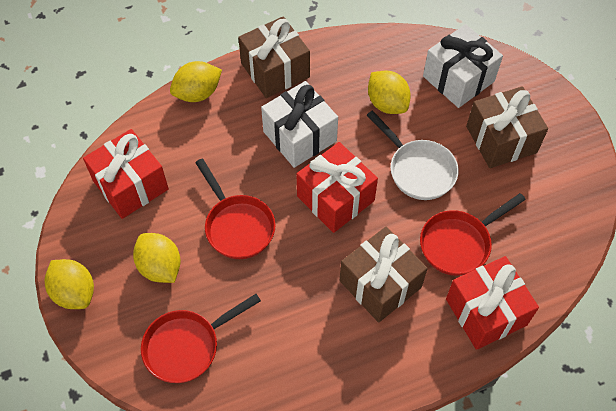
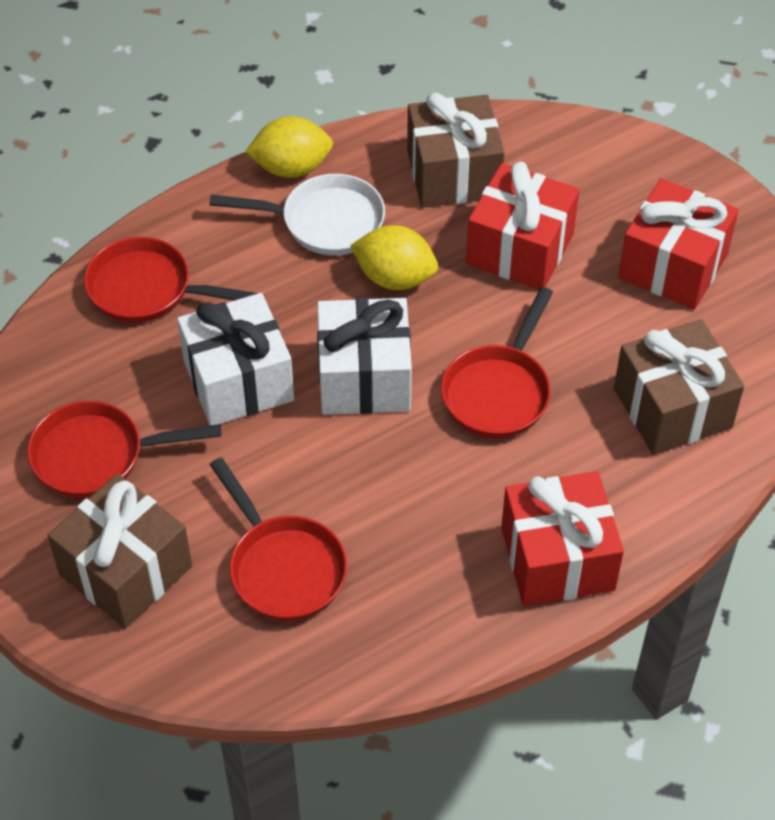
red pan: 3 -> 4
yellow lemon: 4 -> 2

